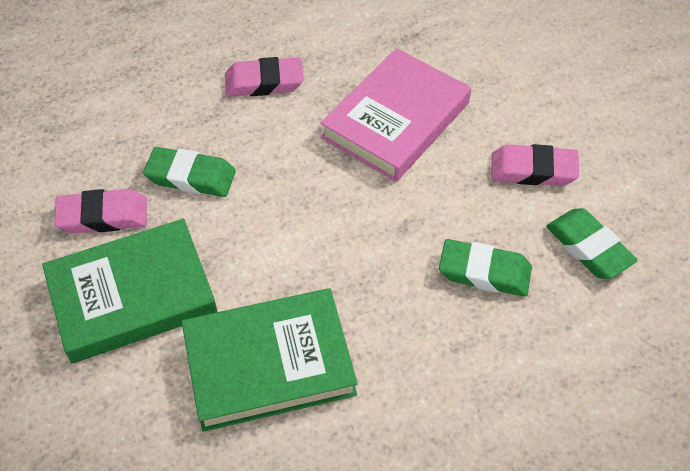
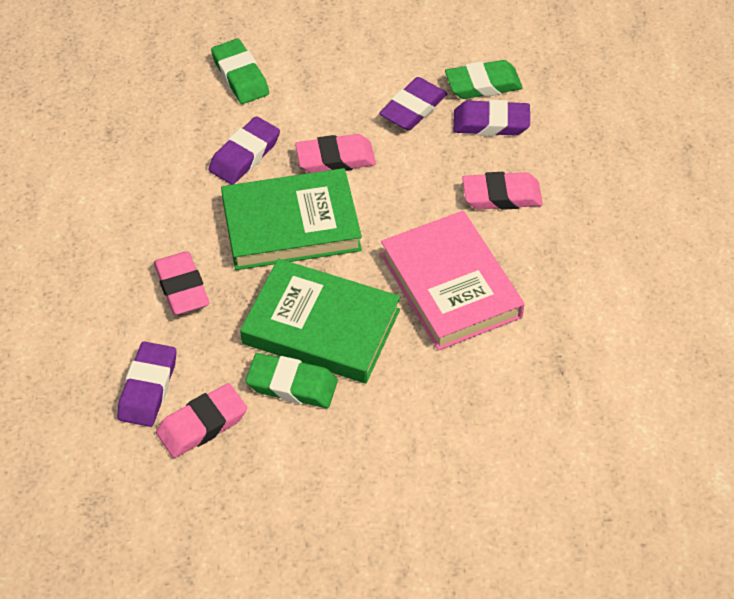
pink eraser: 3 -> 4
purple eraser: 0 -> 4

